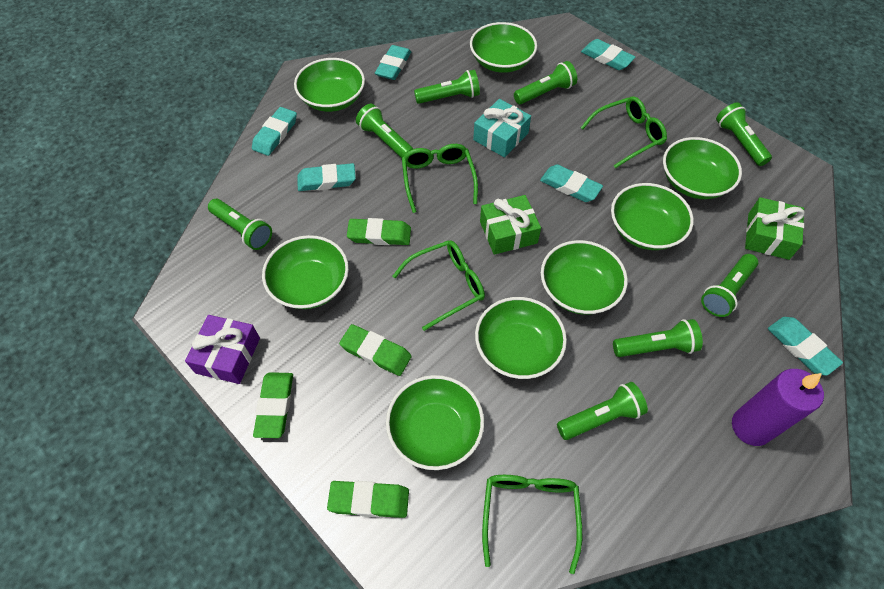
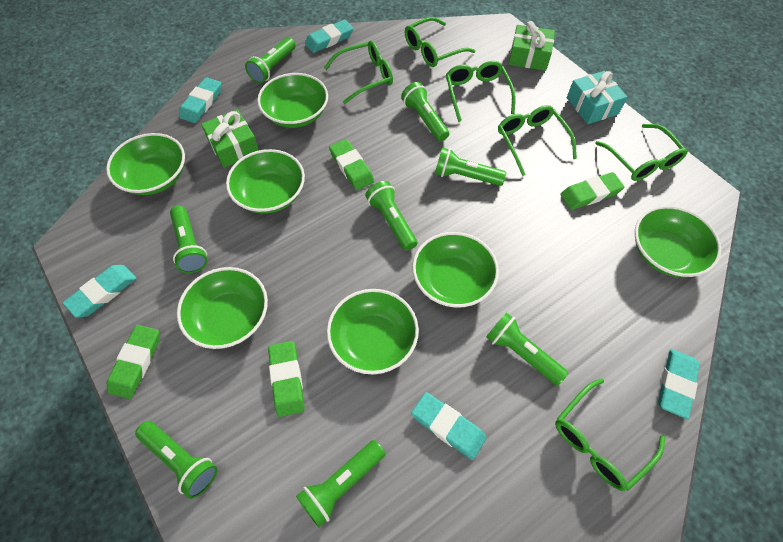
green bowl: 8 -> 7
green glasses: 4 -> 6
purple candle: 1 -> 0
purple gift: 1 -> 0
turquoise eraser: 6 -> 5

